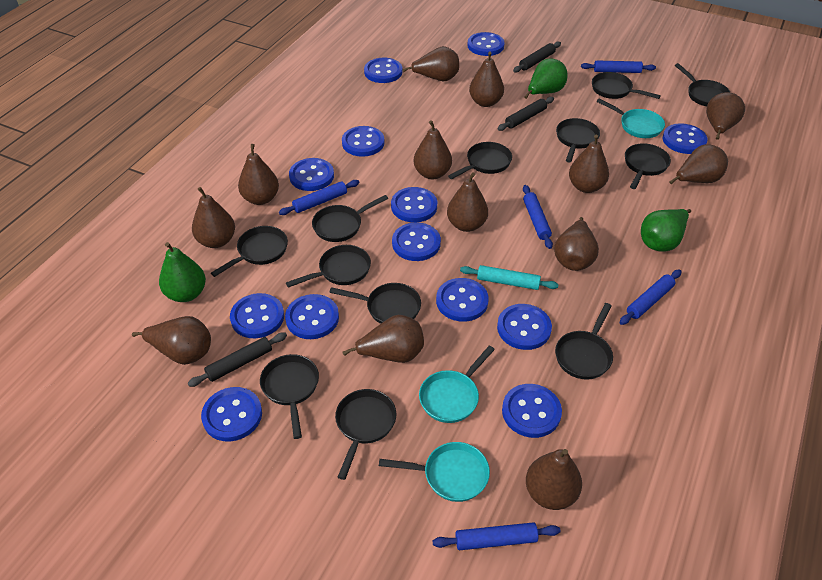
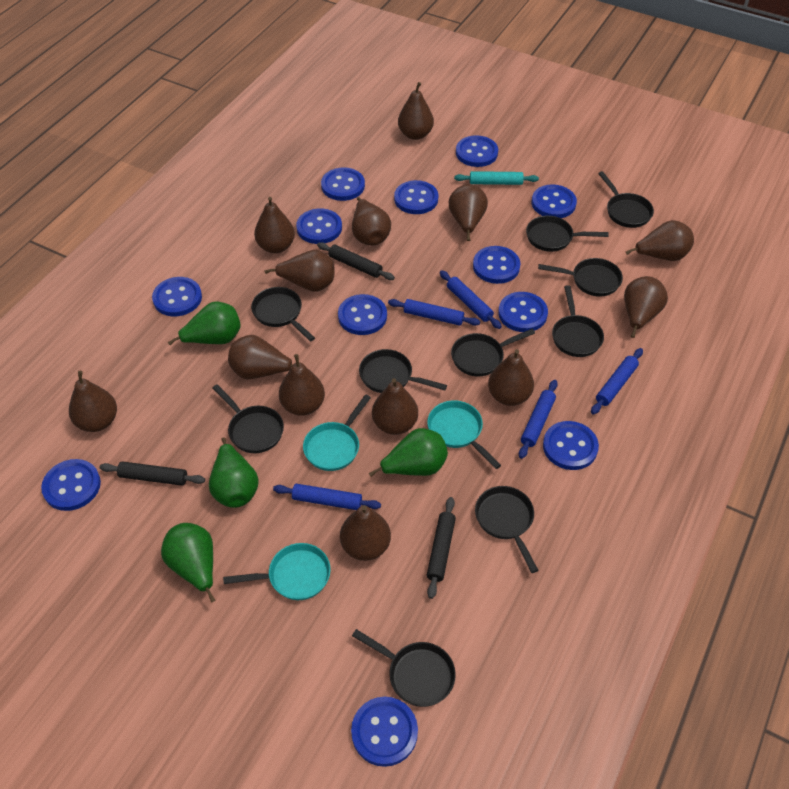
black pan: 12 -> 10
blue button: 13 -> 12
green pear: 3 -> 4

